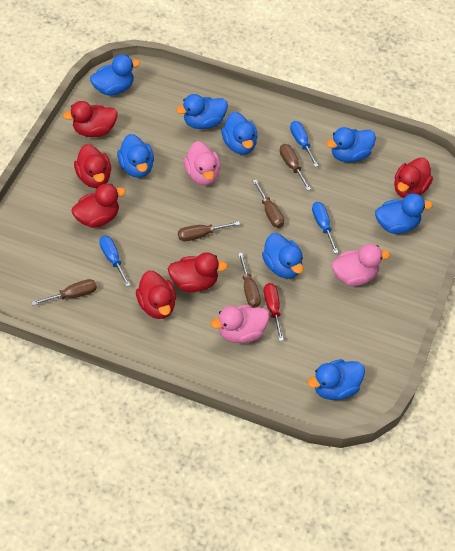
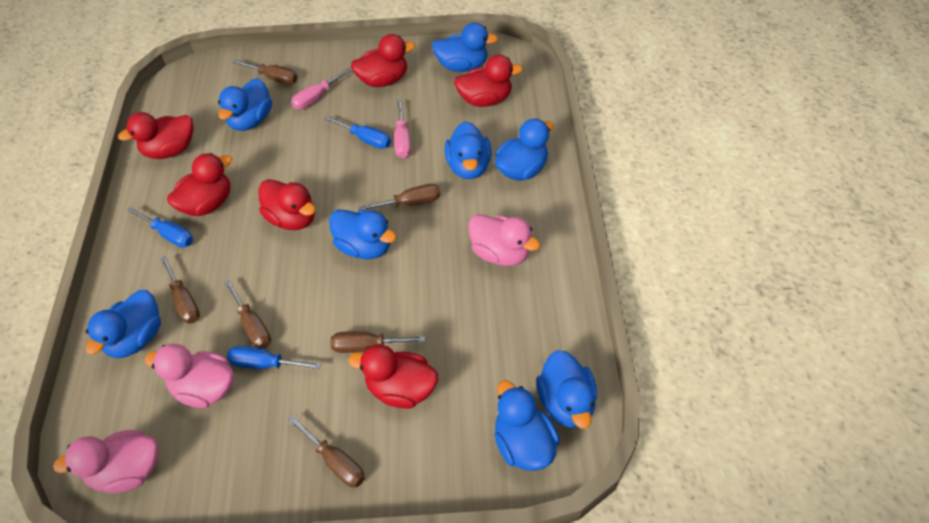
brown screwdriver: 5 -> 6
pink screwdriver: 0 -> 2
red screwdriver: 1 -> 0

